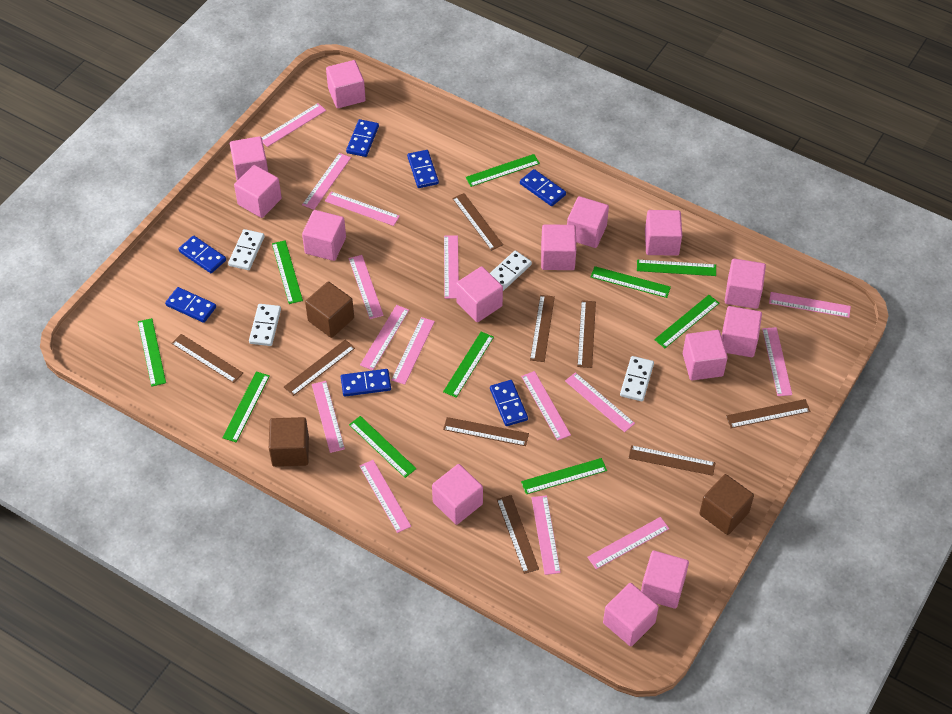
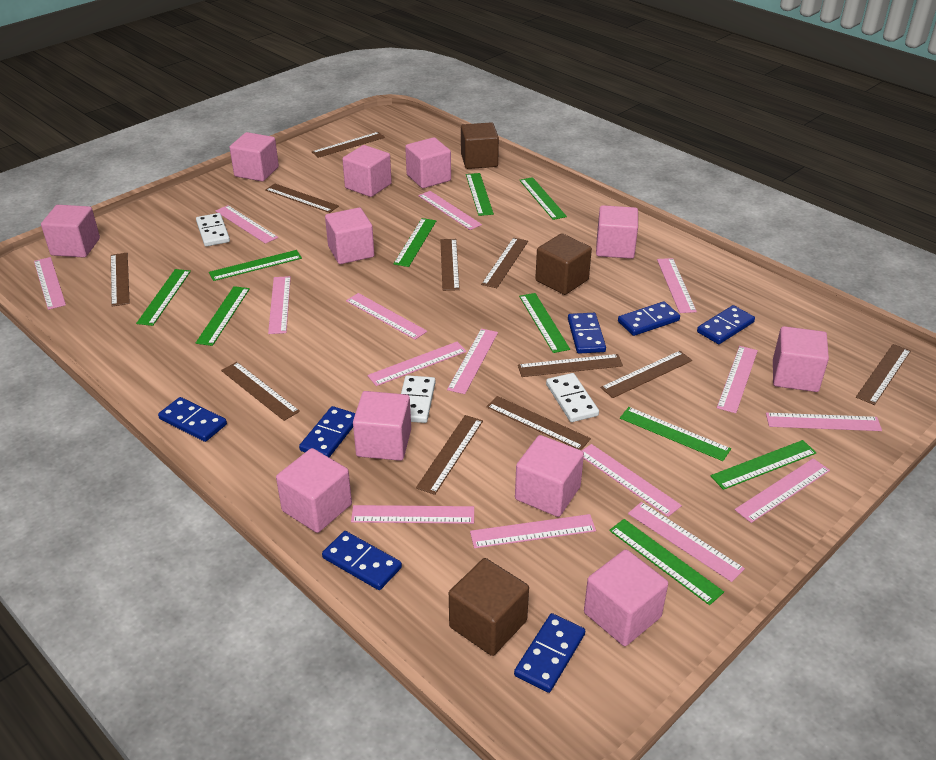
brown ruler: 9 -> 11
pink cube: 14 -> 11
white domino: 4 -> 3

